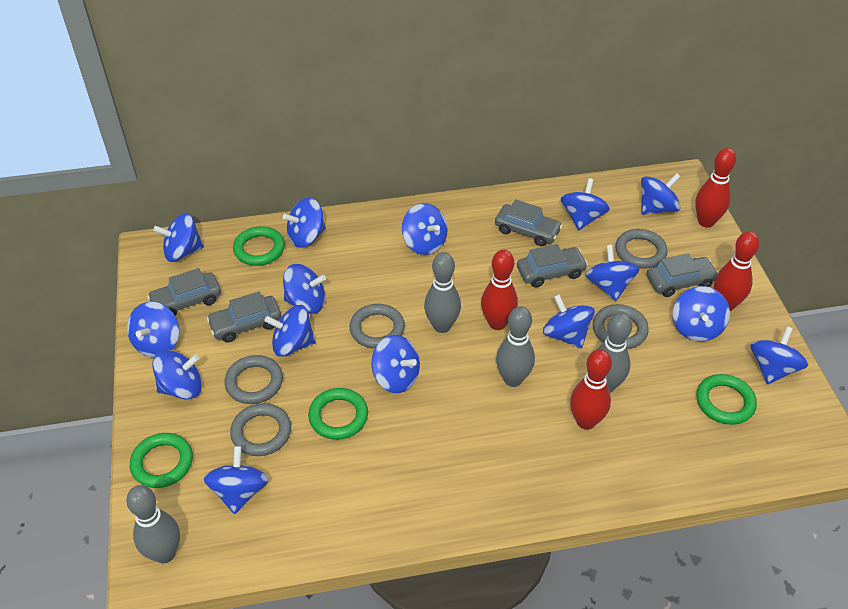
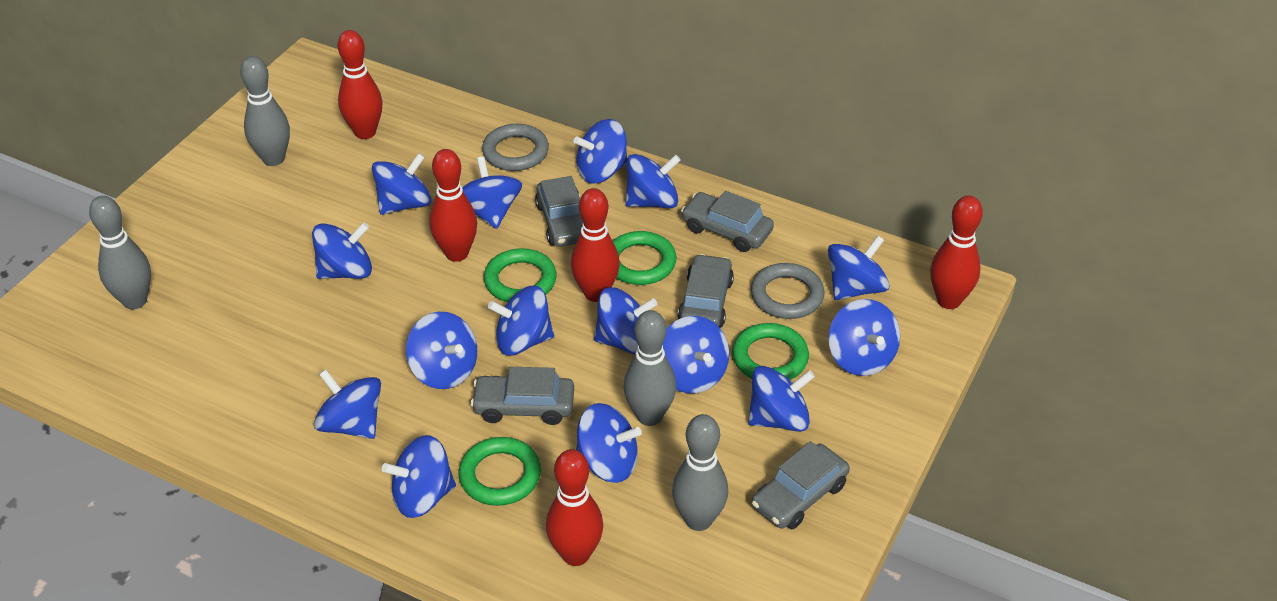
grey ring: 5 -> 2
red bowling pin: 4 -> 5

